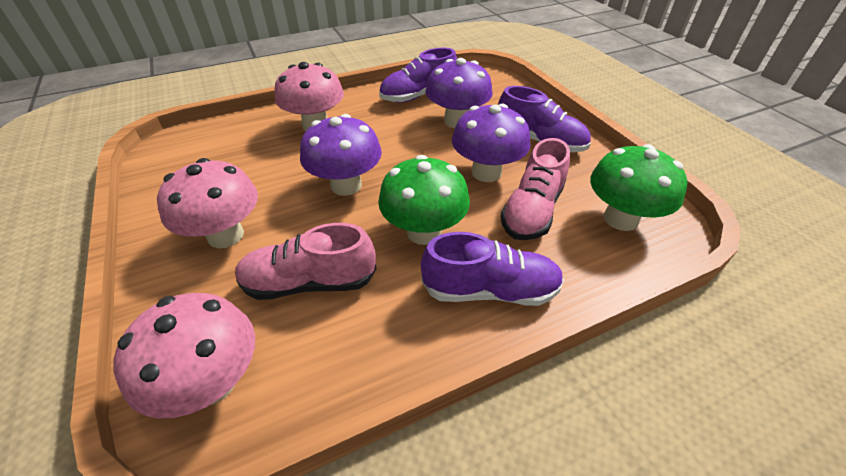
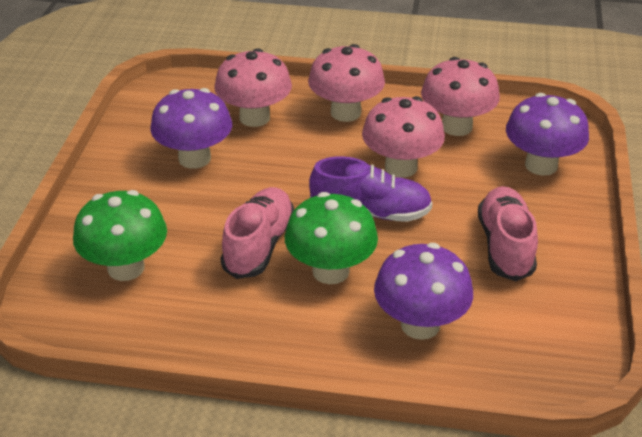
pink mushroom: 3 -> 4
purple shoe: 3 -> 1

